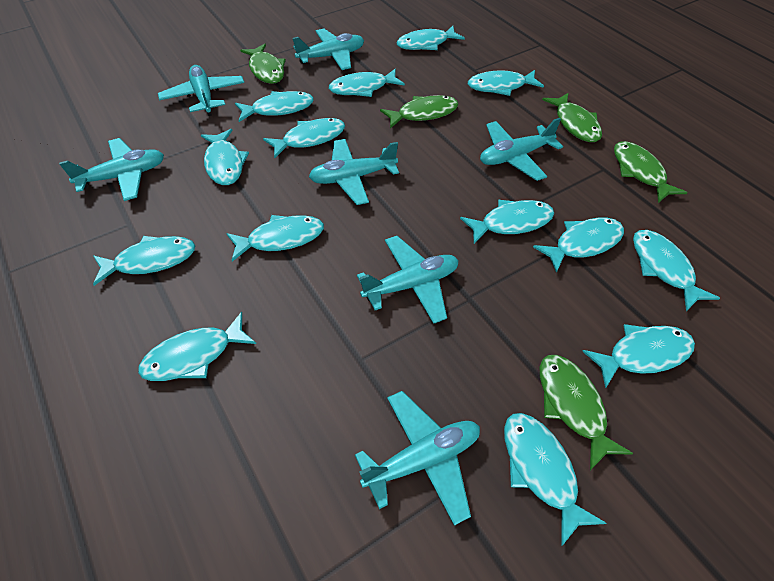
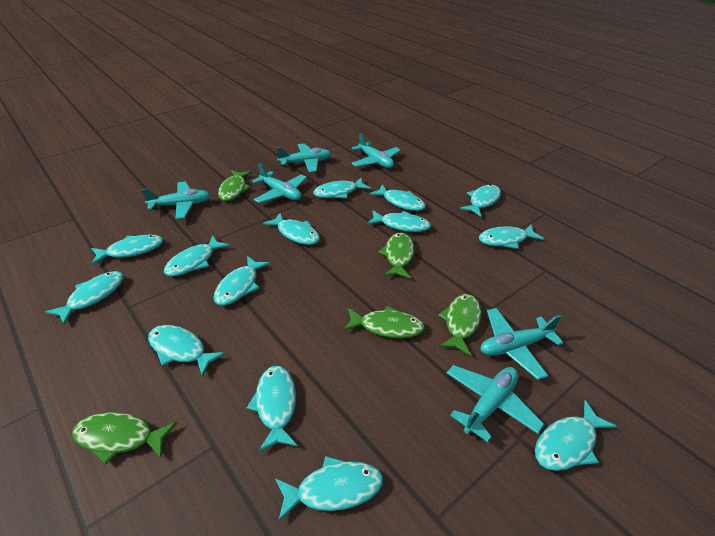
turquoise plane: 7 -> 6

